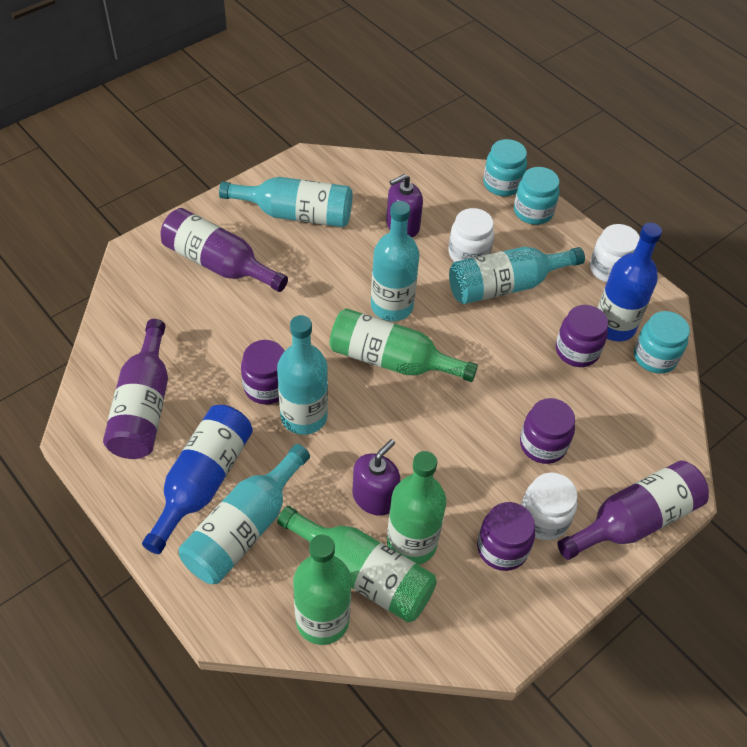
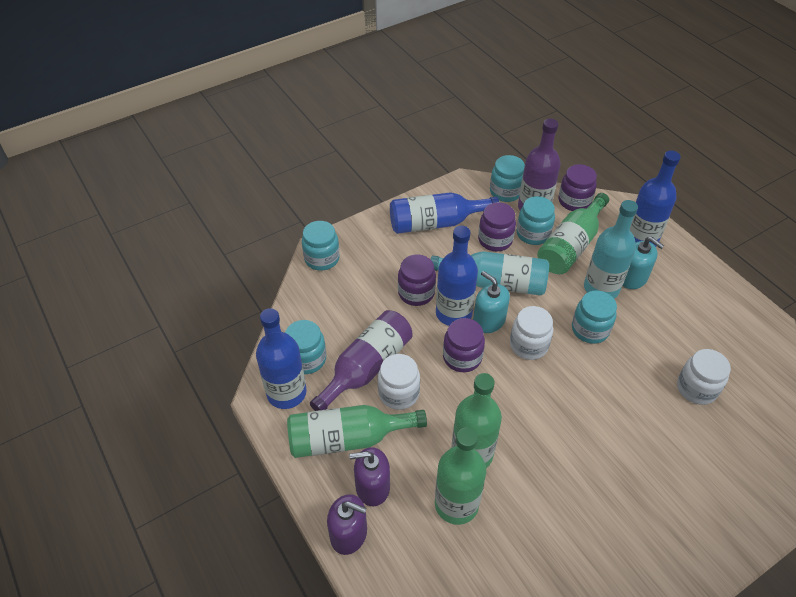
blue bottle: 2 -> 4
purple bottle: 3 -> 2
turquoise bottle: 5 -> 2
turquoise jar: 3 -> 5
turquoise soap dispenser: 0 -> 2

